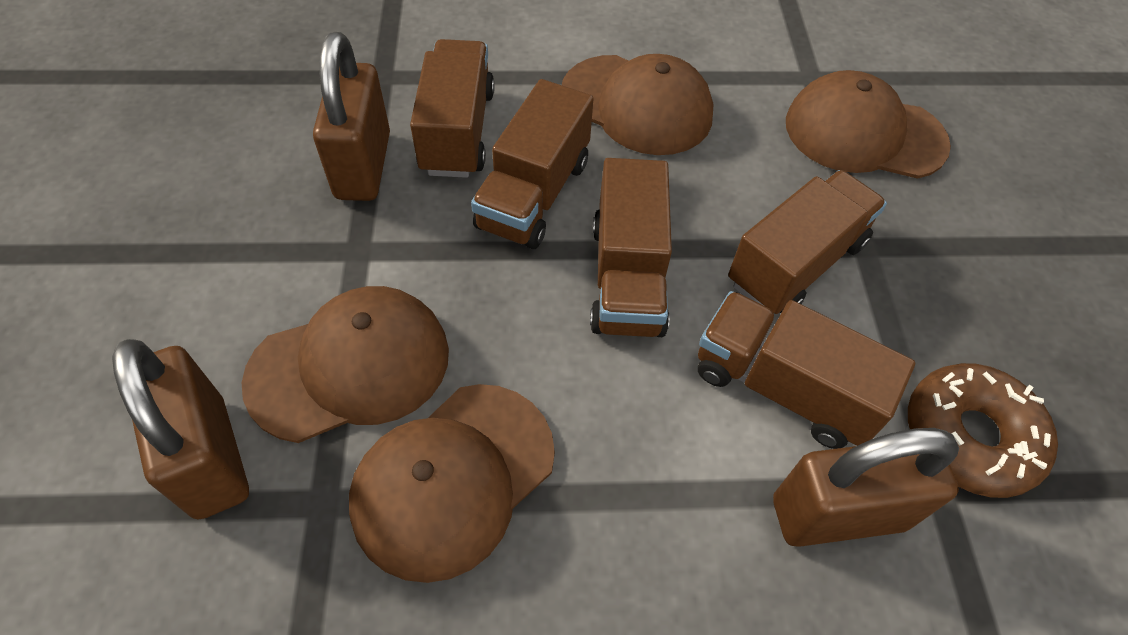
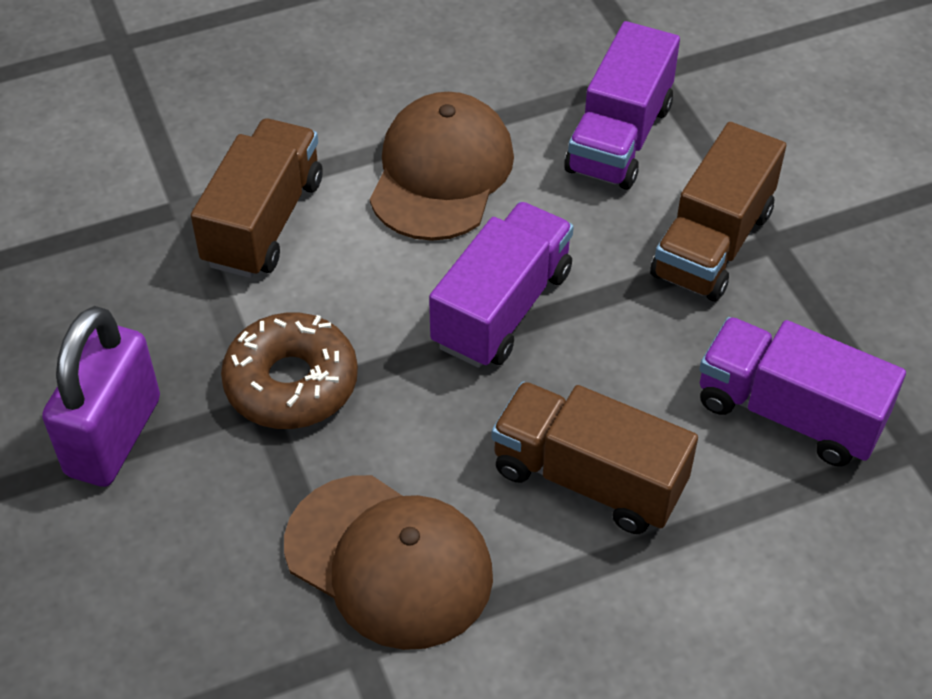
brown cap: 4 -> 2
brown padlock: 3 -> 0
brown truck: 5 -> 3
purple padlock: 0 -> 1
purple truck: 0 -> 3

